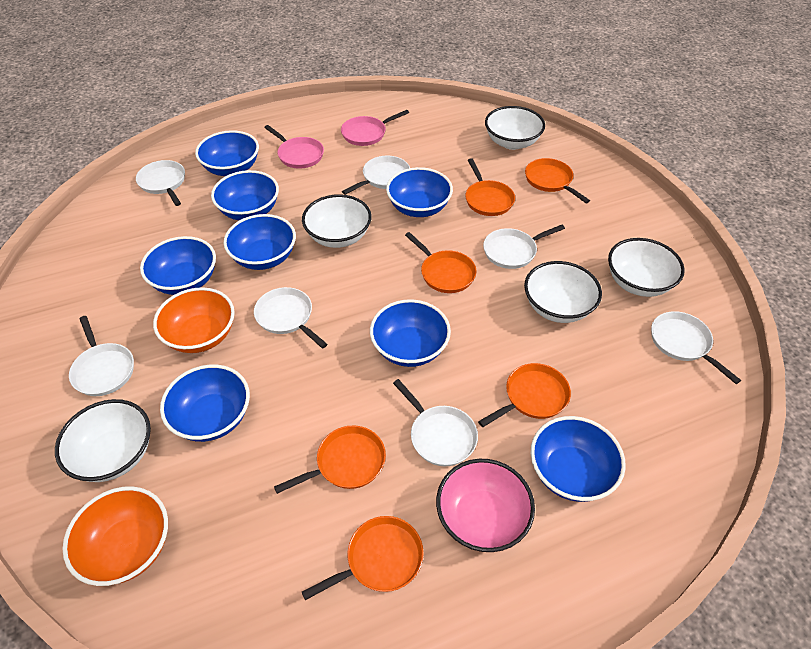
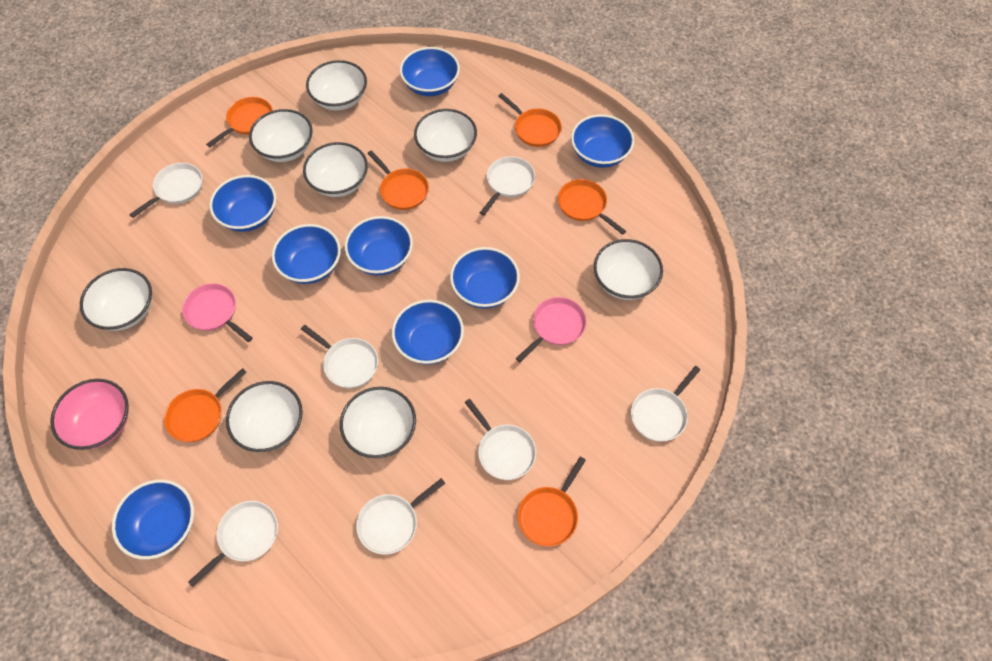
orange bowl: 2 -> 0
white bowl: 5 -> 8

